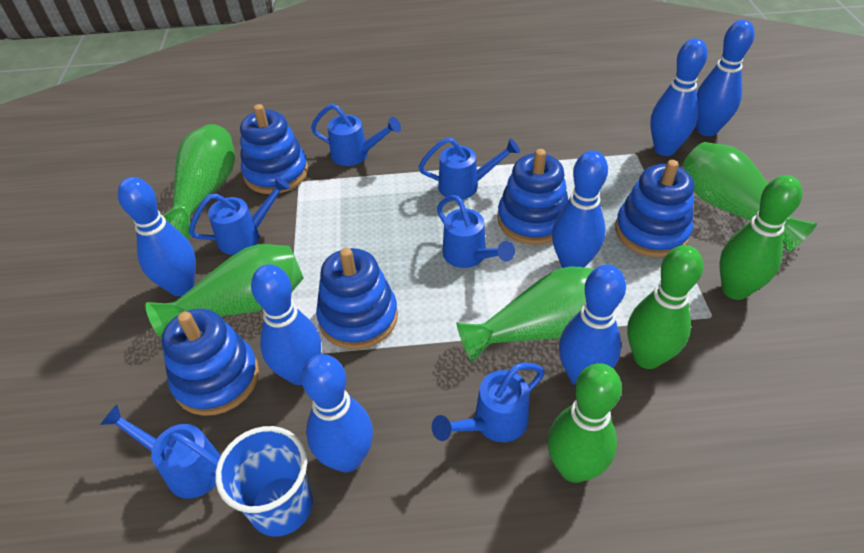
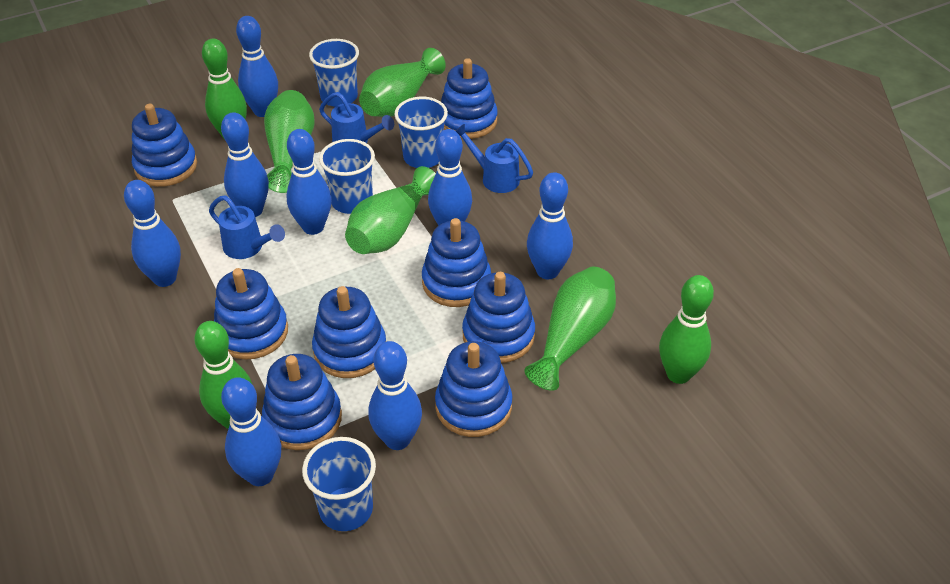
blue bowling pin: 7 -> 8
blue cup: 1 -> 4
blue stacking toy: 5 -> 8
blue watering can: 6 -> 3

